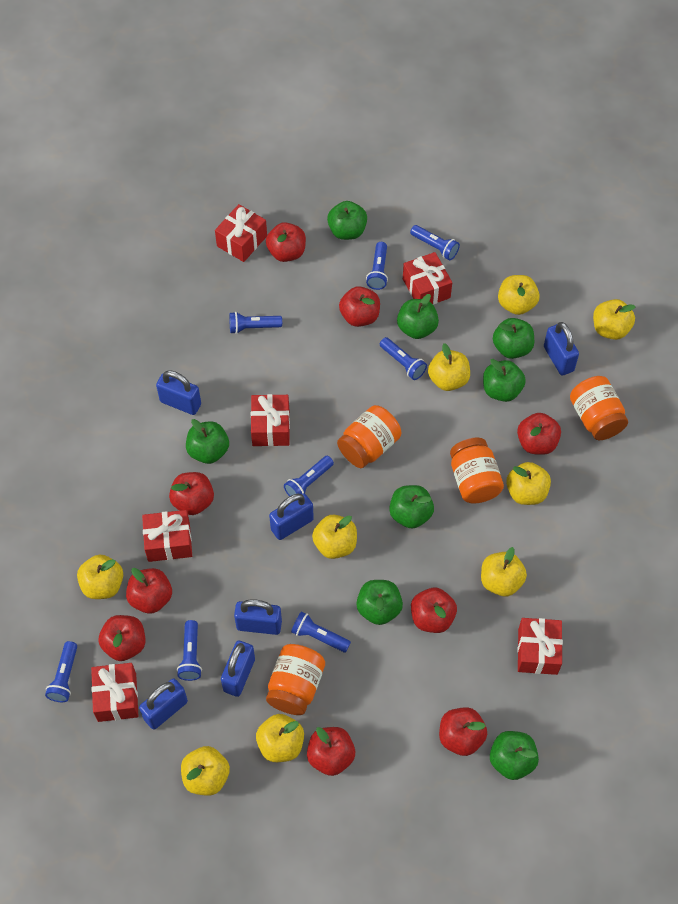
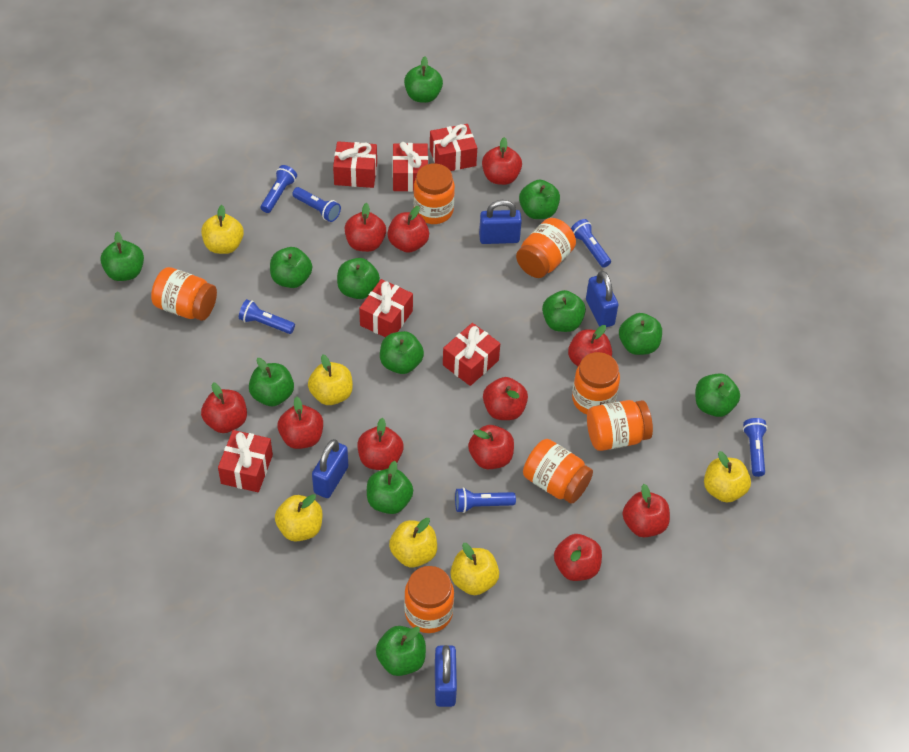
blue flashlight: 8 -> 6
blue padlock: 6 -> 4
green apple: 8 -> 12
orange jar: 4 -> 7
red apple: 9 -> 11
yellow apple: 9 -> 6

